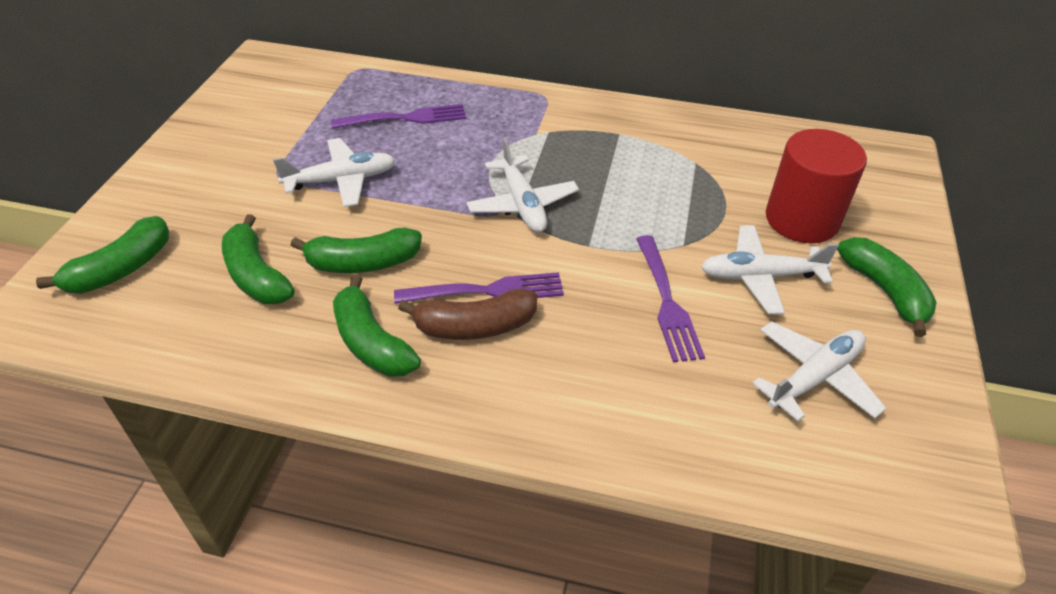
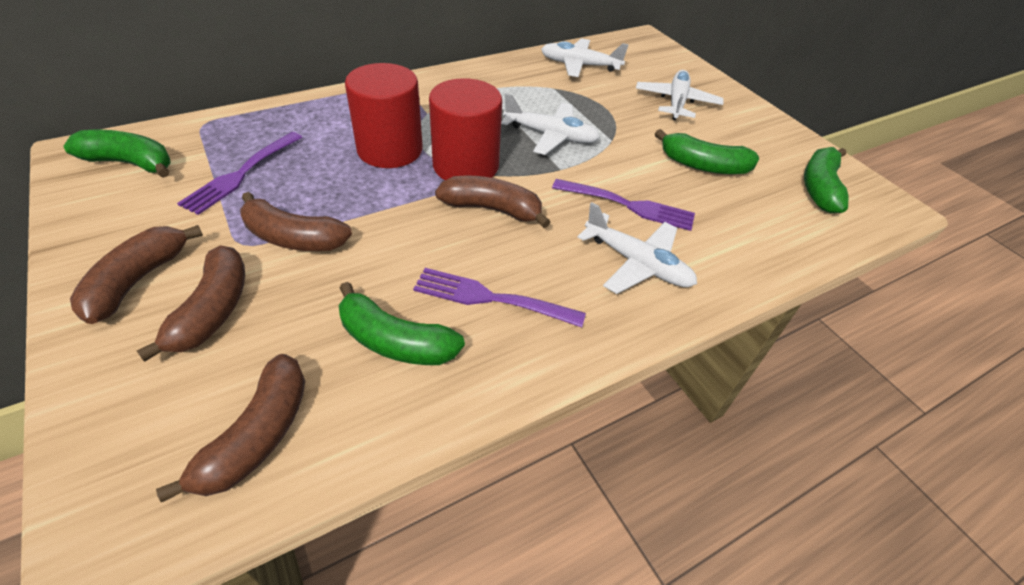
brown banana: 1 -> 5
green banana: 5 -> 4
red cylinder: 1 -> 2

